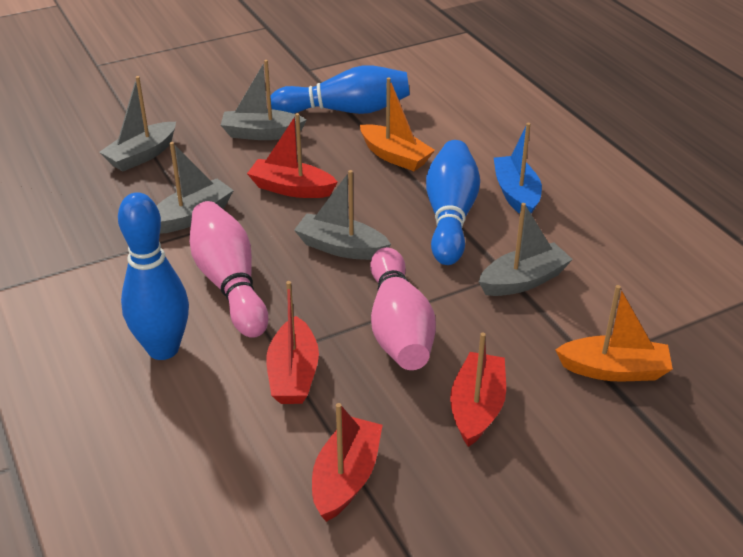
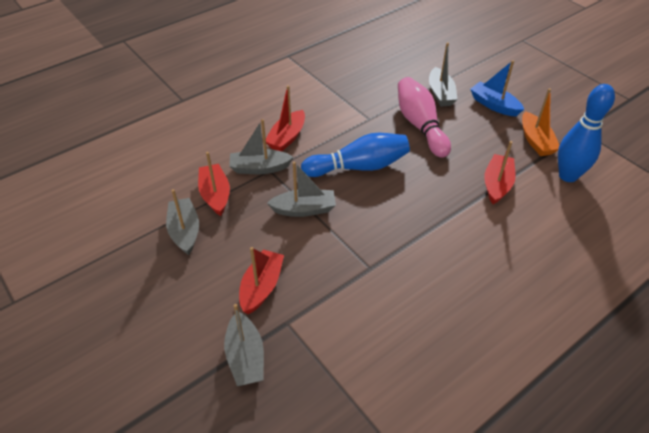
blue bowling pin: 3 -> 2
orange boat: 2 -> 1
pink bowling pin: 2 -> 1

